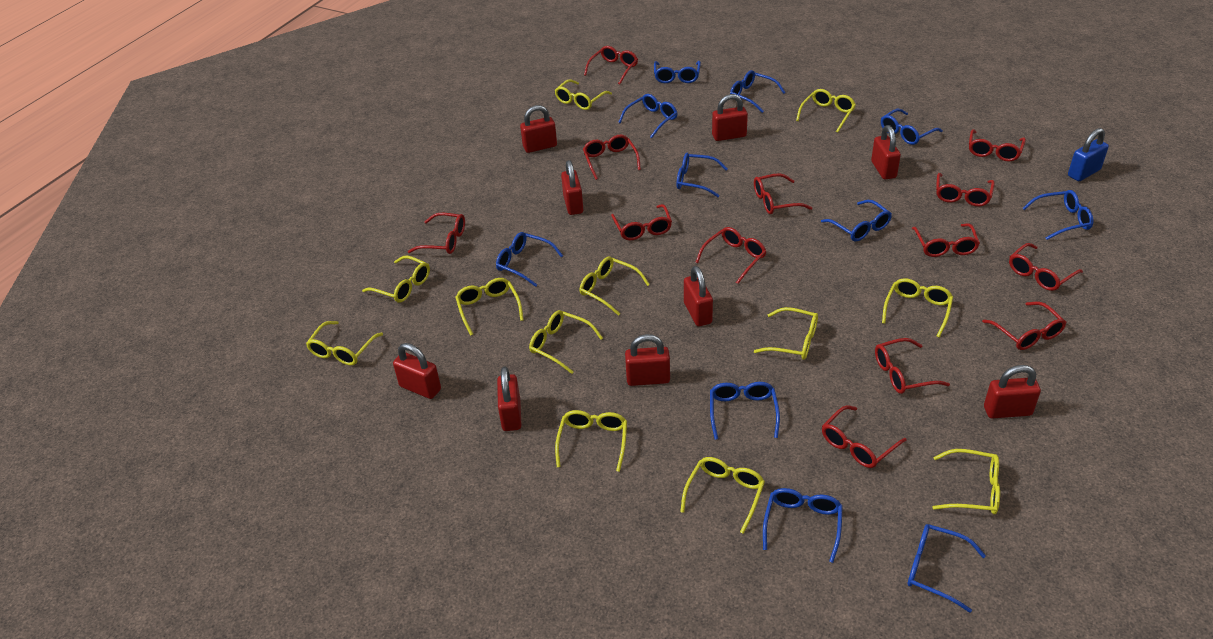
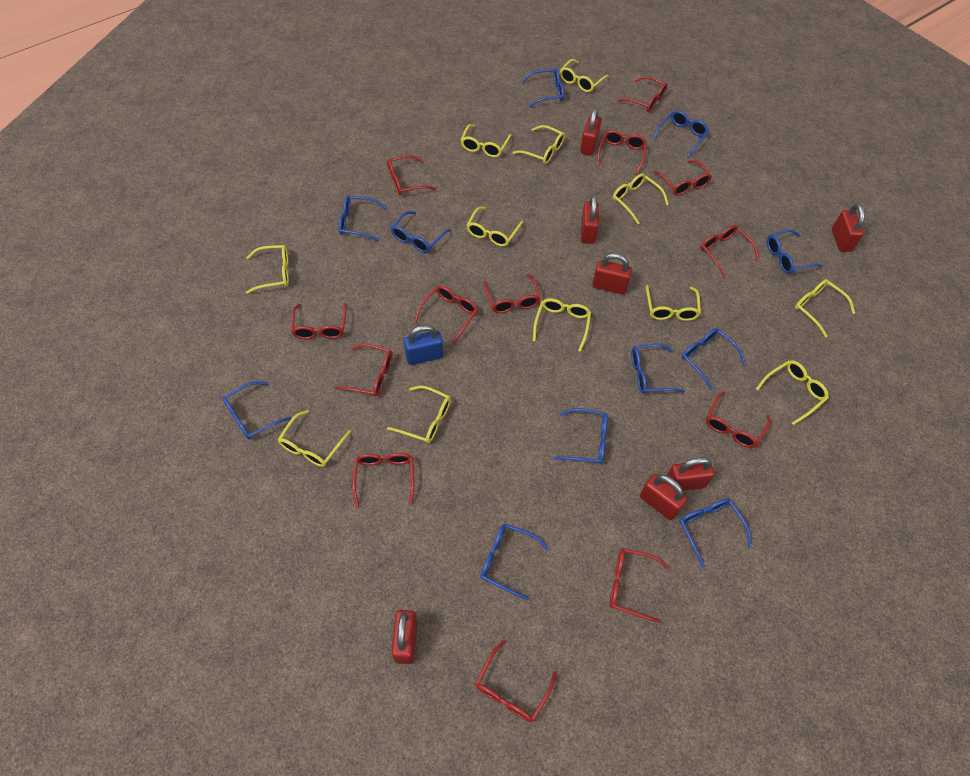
red padlock: 9 -> 7

